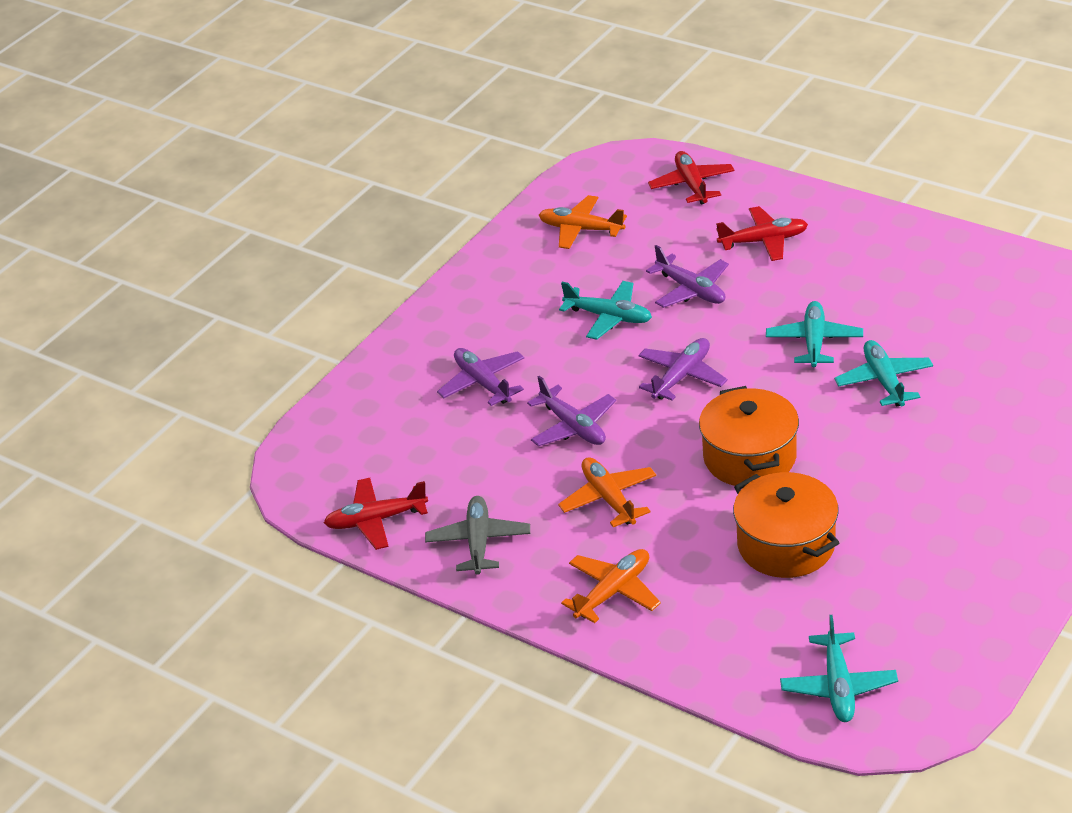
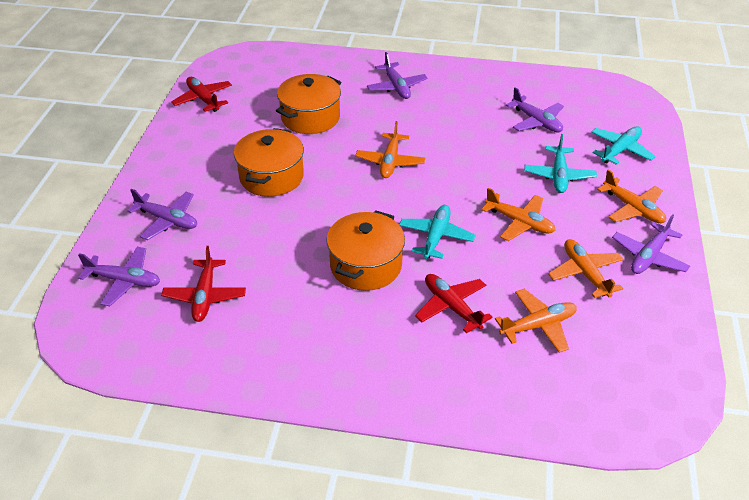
grey plane: 1 -> 0
orange plane: 3 -> 5
orange pot: 2 -> 3
purple plane: 4 -> 5
turquoise plane: 4 -> 3

